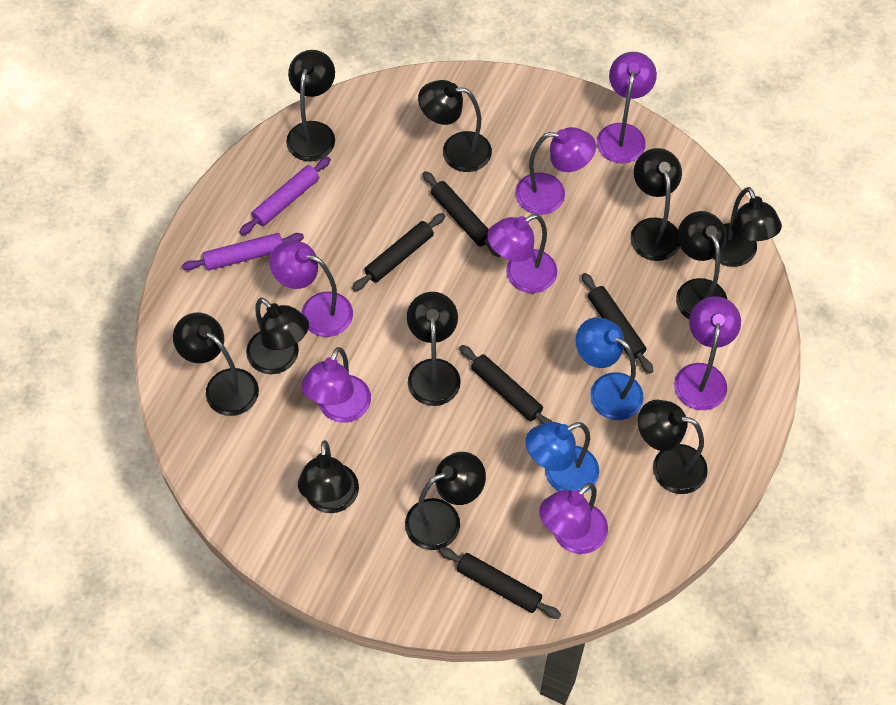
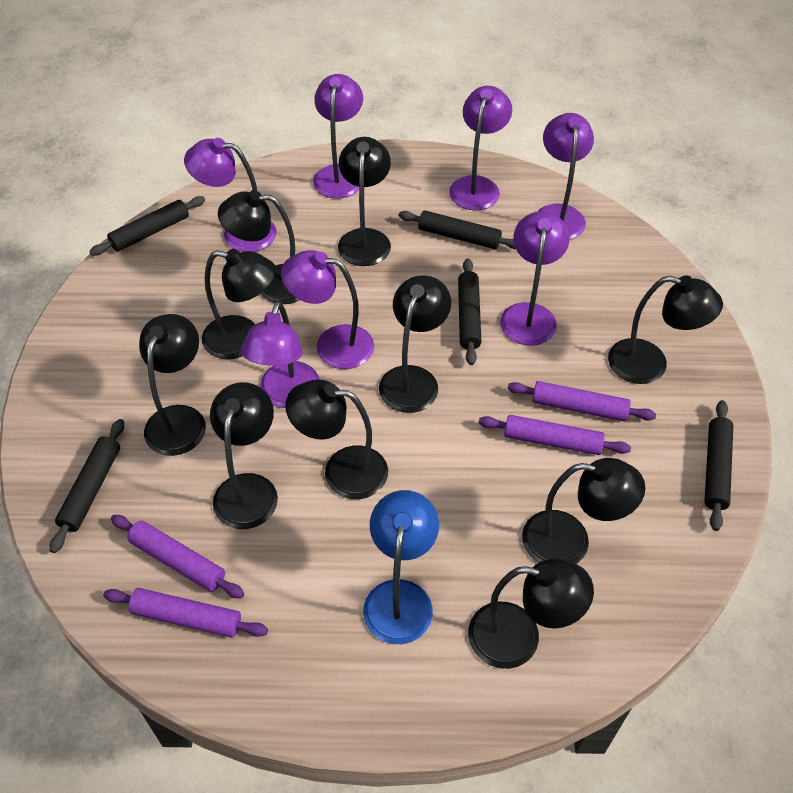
black lamp: 11 -> 10
blue lamp: 2 -> 1
purple rolling pin: 2 -> 4

